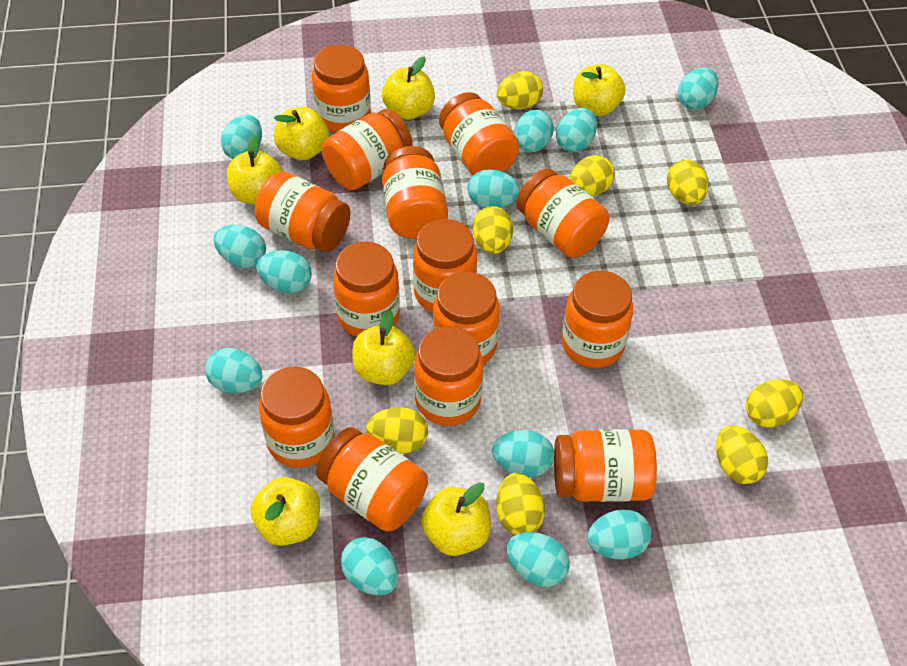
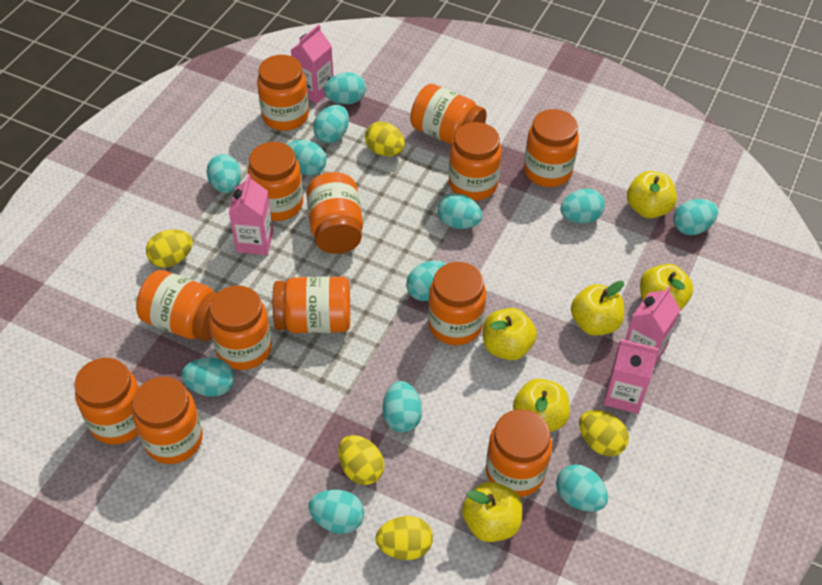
orange jar: 14 -> 13
pink carton: 0 -> 4
yellow apple: 7 -> 6
yellow egg: 8 -> 5

